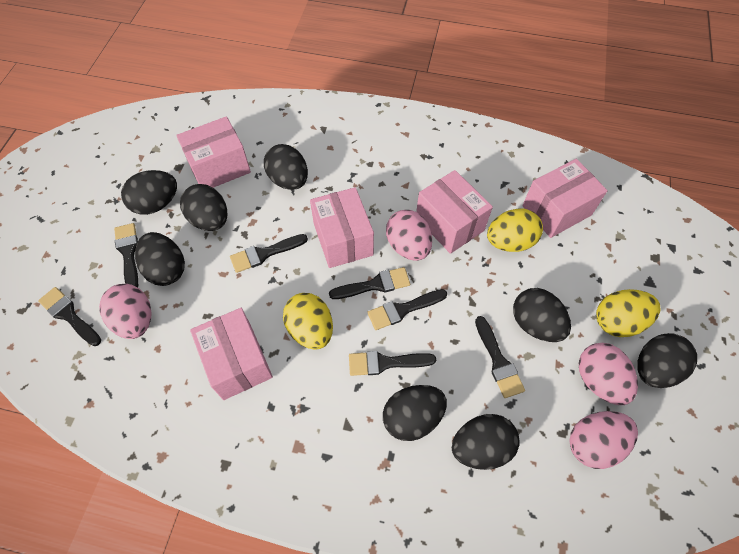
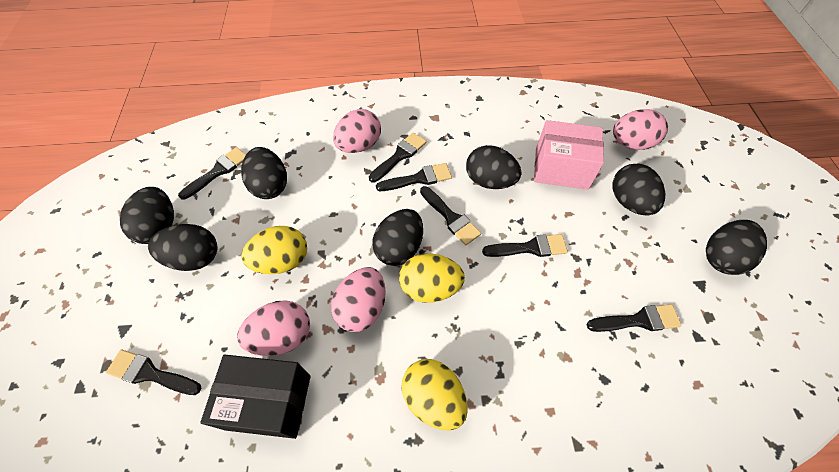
black box: 0 -> 1
black egg: 8 -> 7
pink box: 5 -> 1

